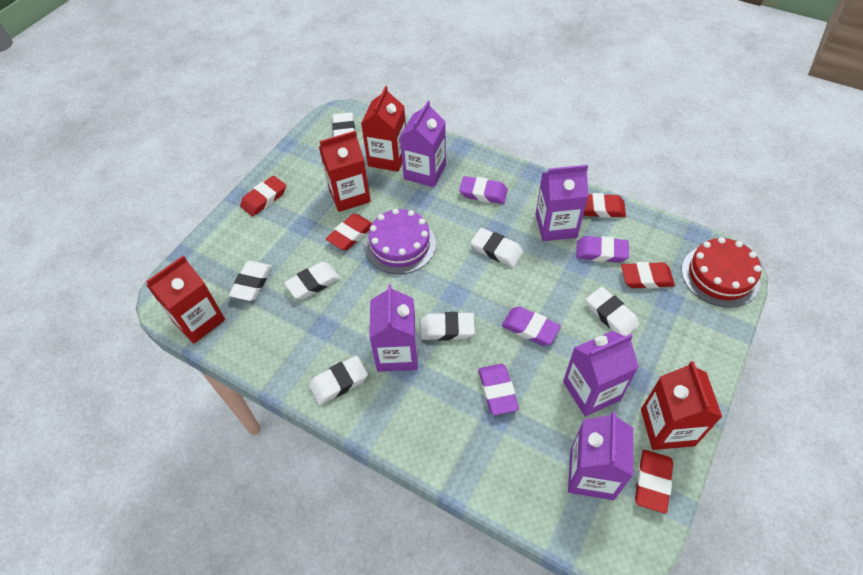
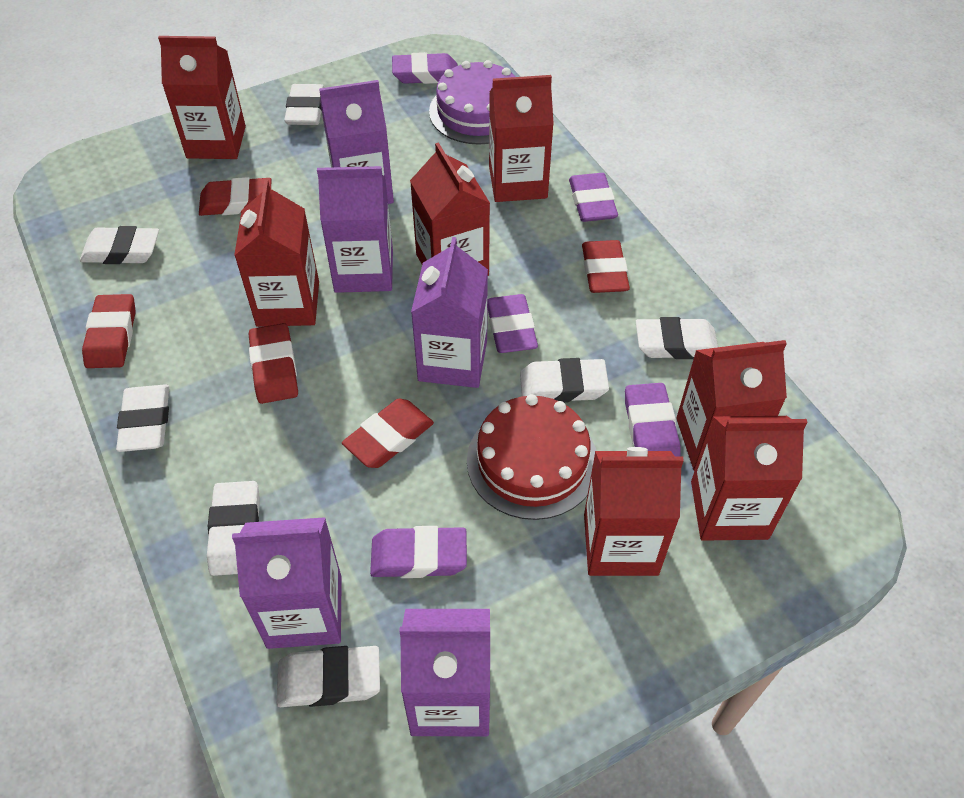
purple eraser: 4 -> 5
red carton: 4 -> 7

